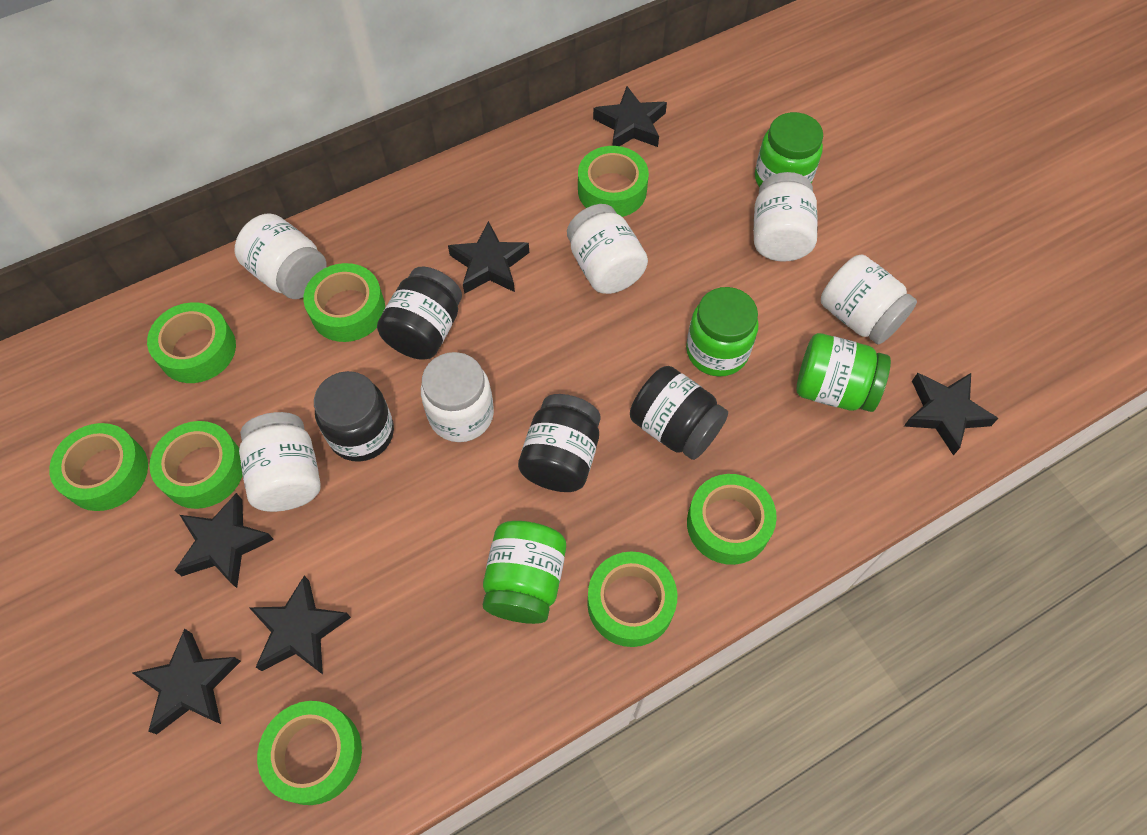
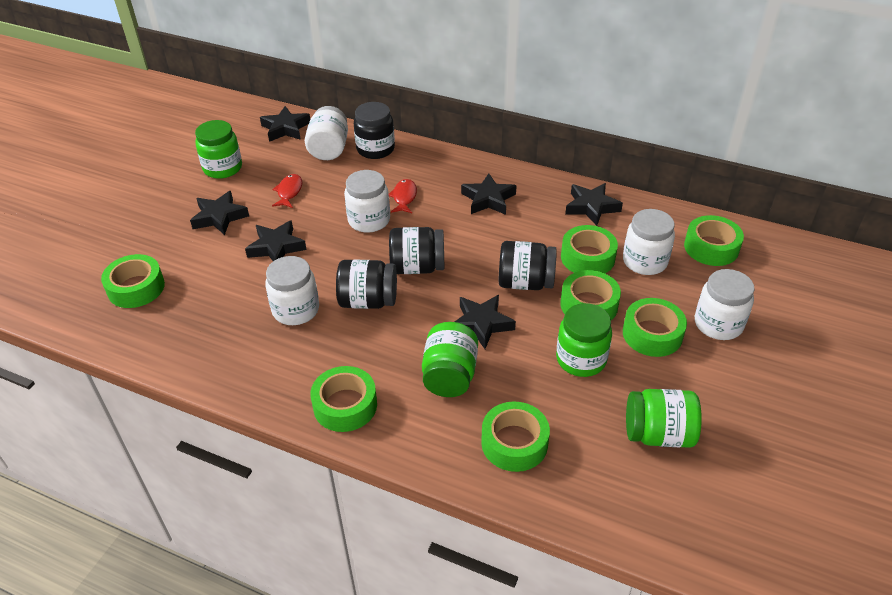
green tape: 8 -> 7
red fish: 0 -> 2
white jar: 6 -> 5

